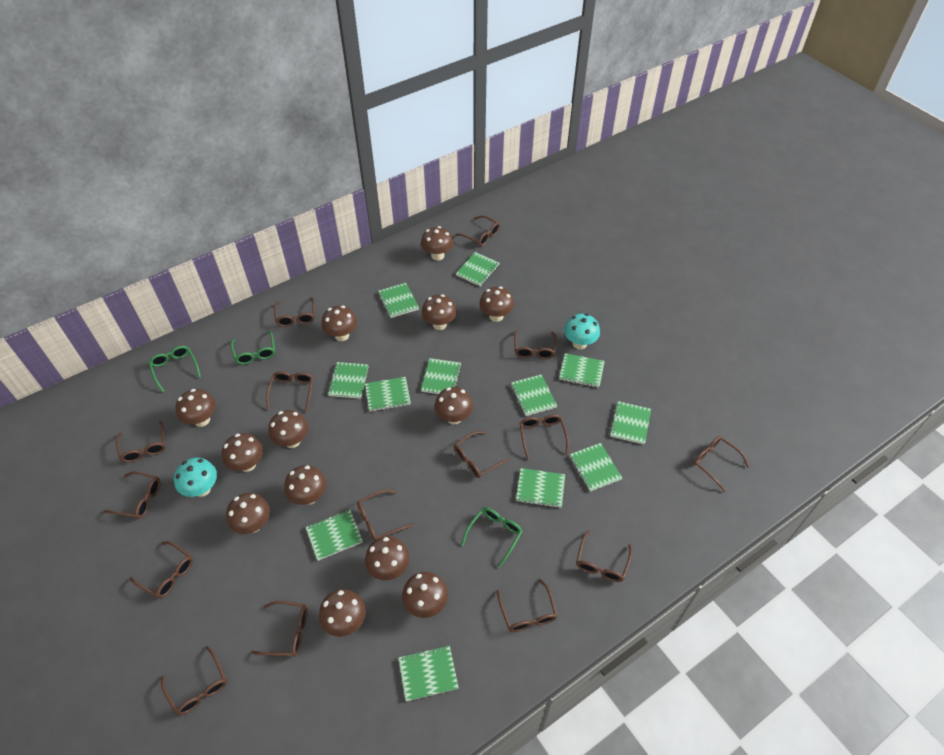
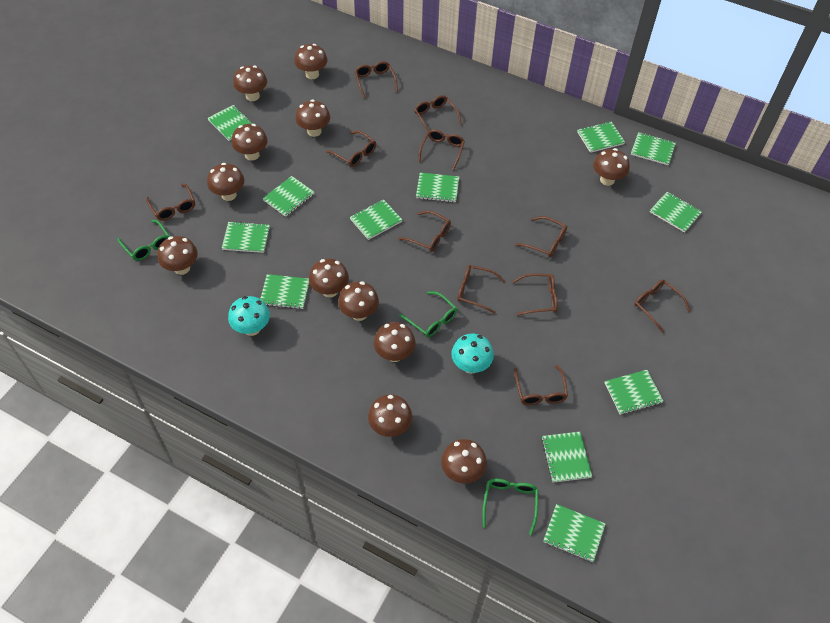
brown glasses: 15 -> 11
brown mushroom: 13 -> 12

